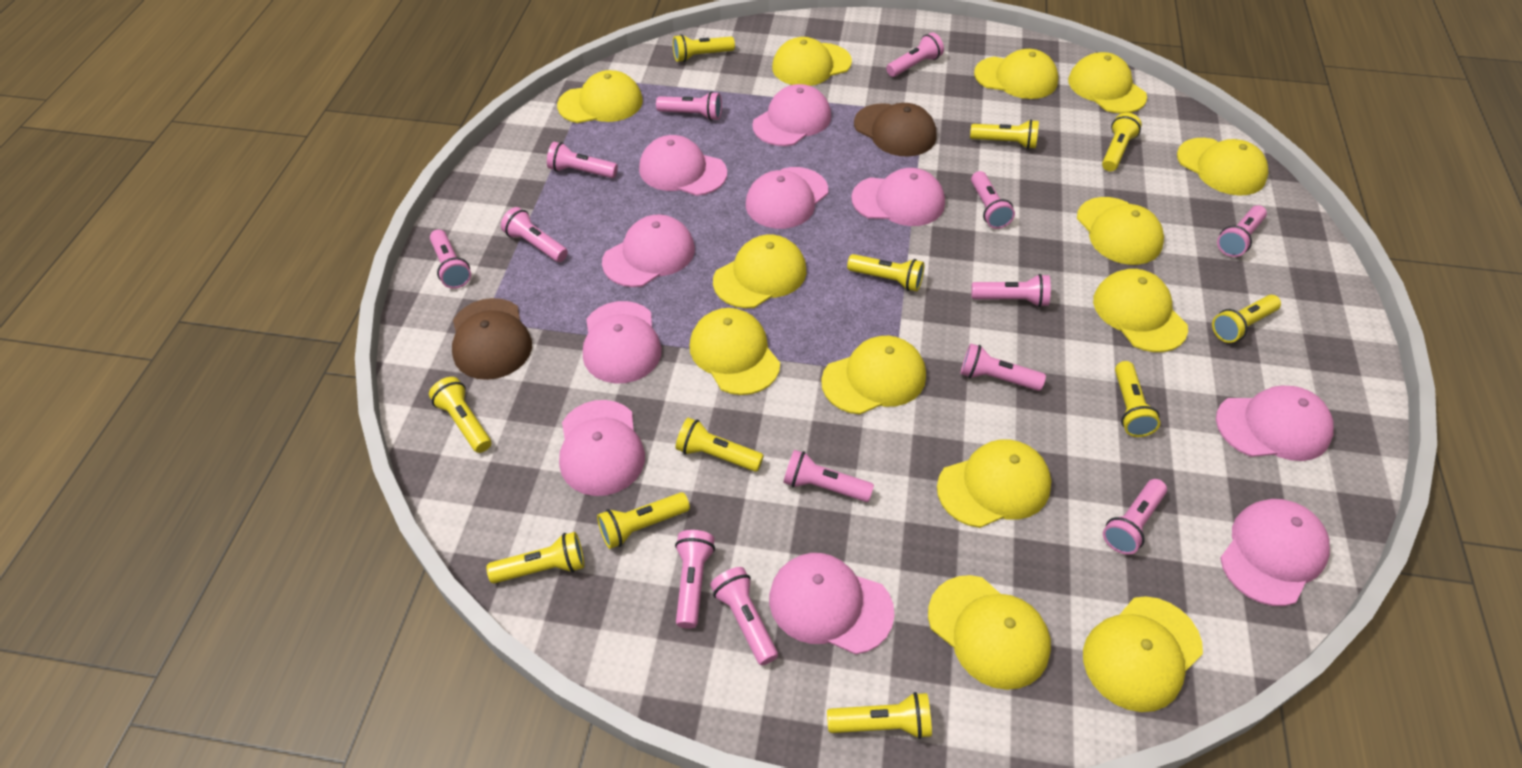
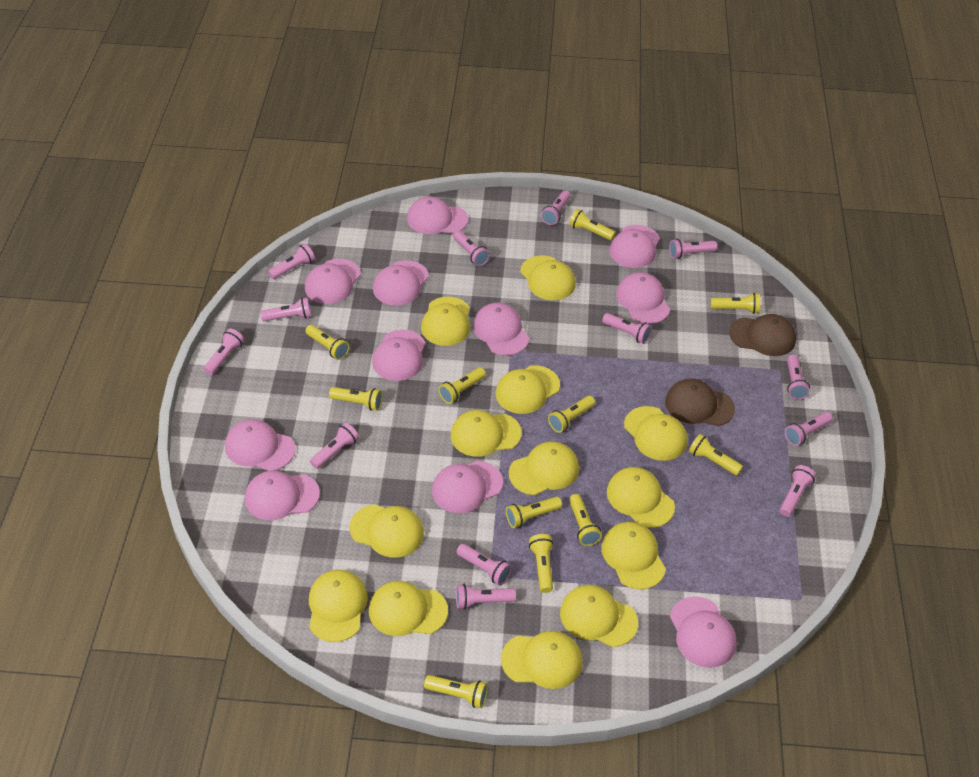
pink cap: 10 -> 11

